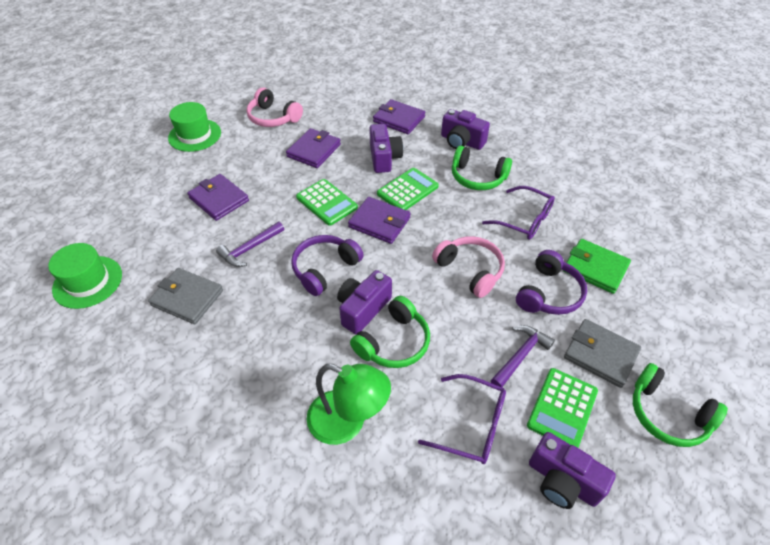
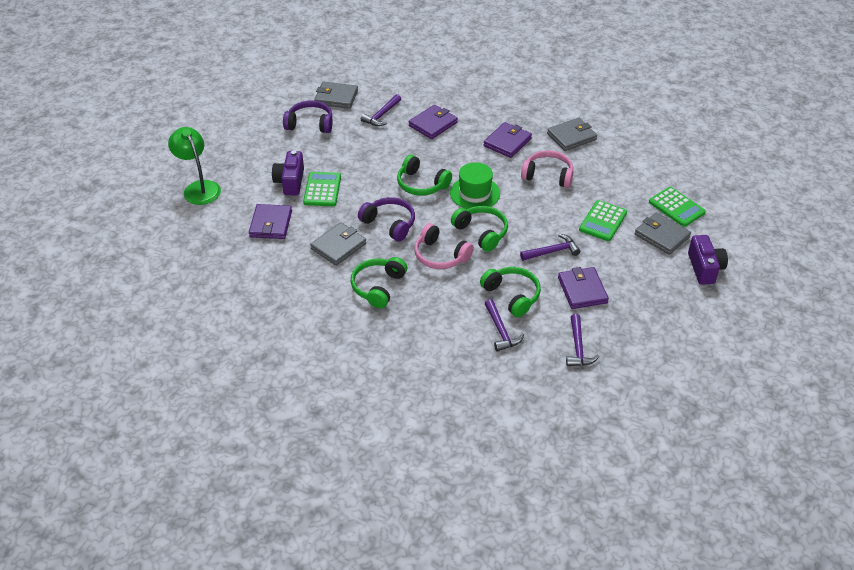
green hat: 2 -> 1
green headphones: 3 -> 4
green wallet: 1 -> 0
grey wallet: 2 -> 4
purple camera: 4 -> 2
purple glasses: 2 -> 0
purple hammer: 2 -> 4

